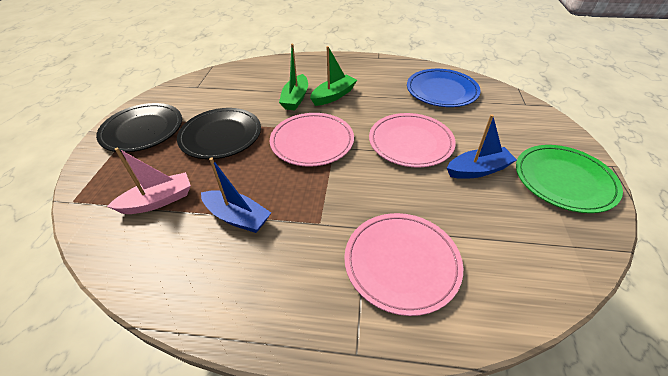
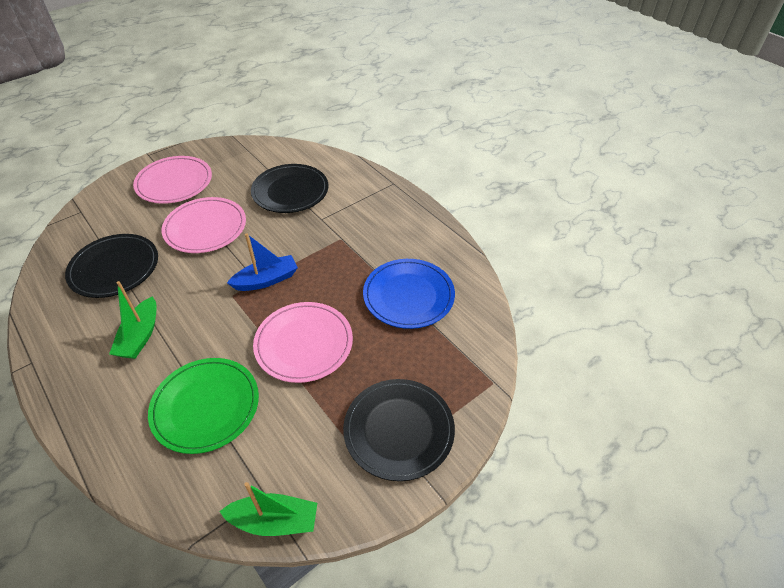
black plate: 2 -> 3
blue boat: 2 -> 1
pink boat: 1 -> 0

